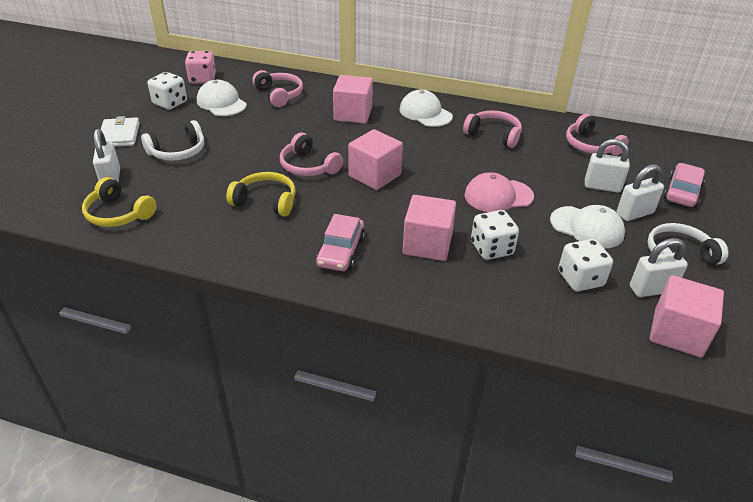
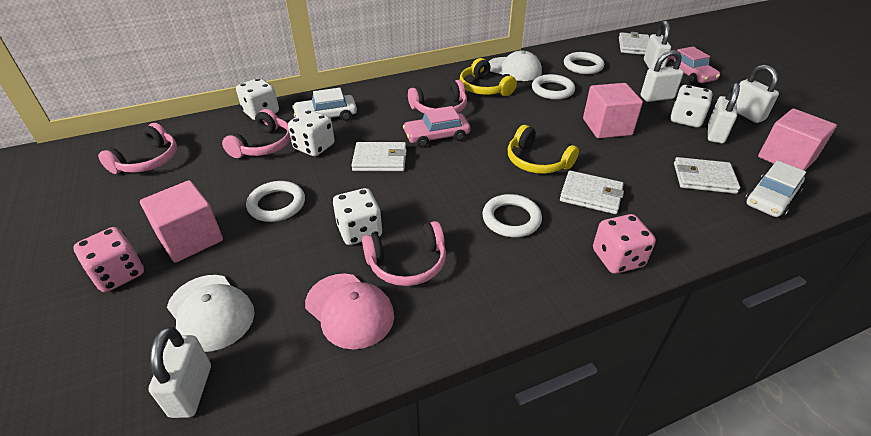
pink cube: 4 -> 3
pink dice: 1 -> 2
white cap: 3 -> 2
white car: 0 -> 2
white dice: 3 -> 4
white headphones: 2 -> 0
white padlock: 4 -> 5
white ring: 0 -> 4
white wallet: 1 -> 4

